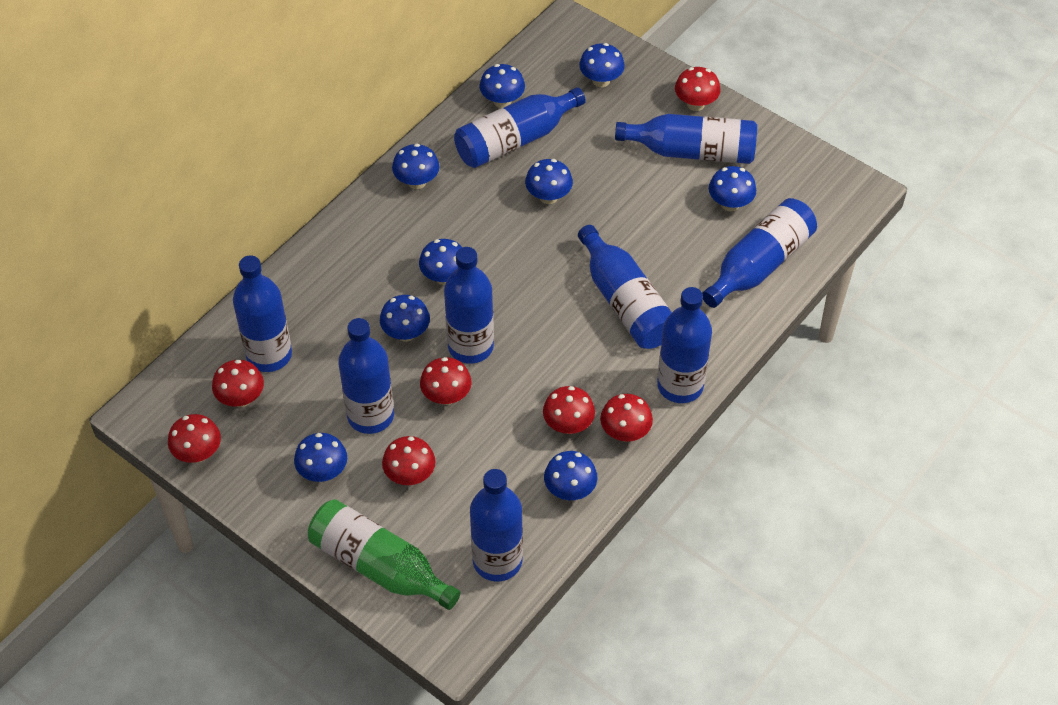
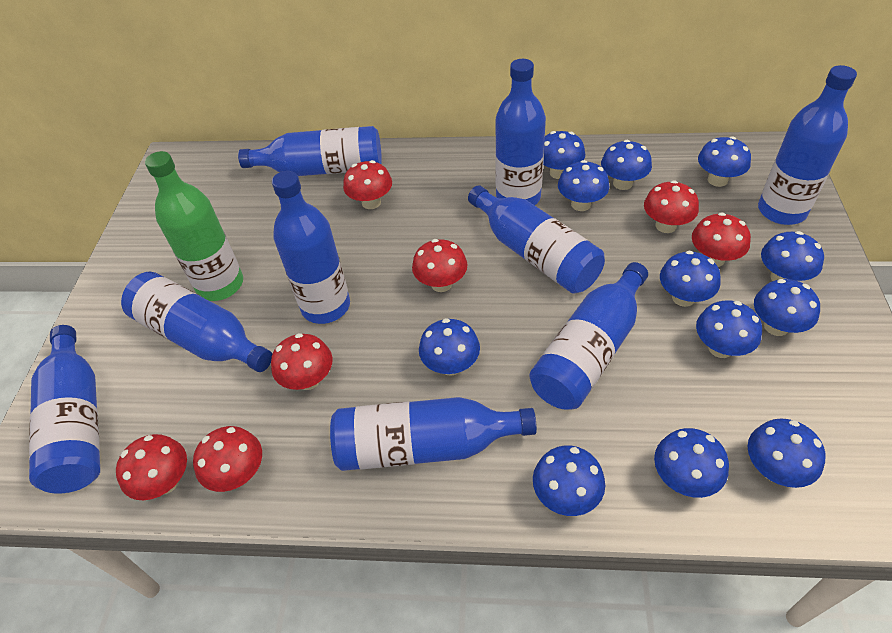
blue mushroom: 9 -> 12

